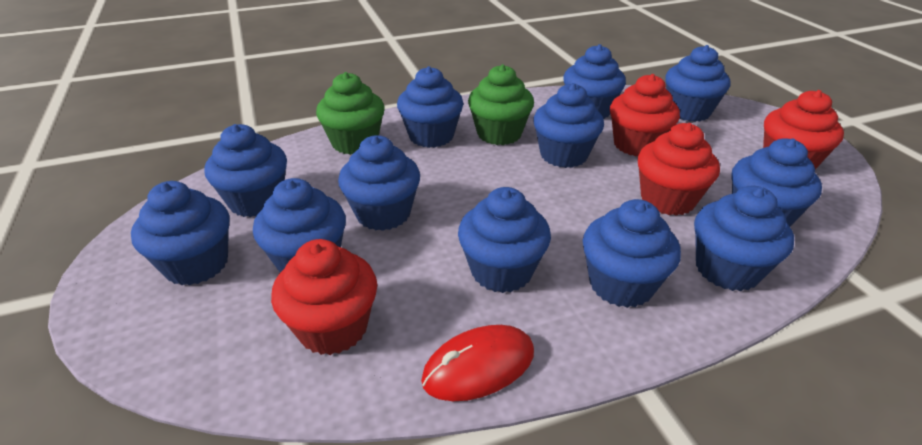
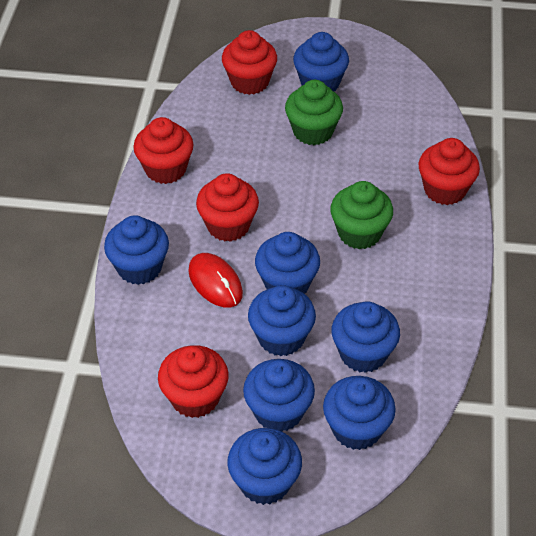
blue cupcake: 12 -> 8
red cupcake: 4 -> 5

